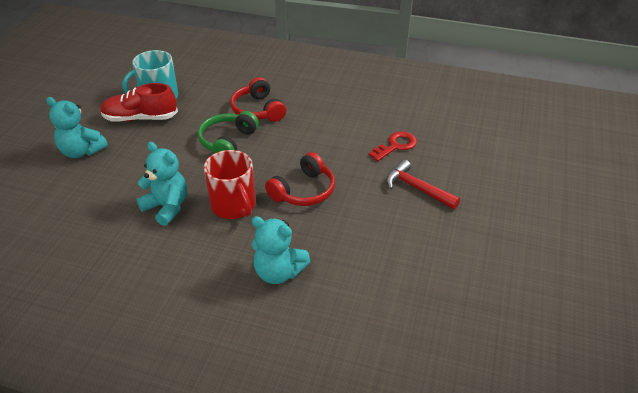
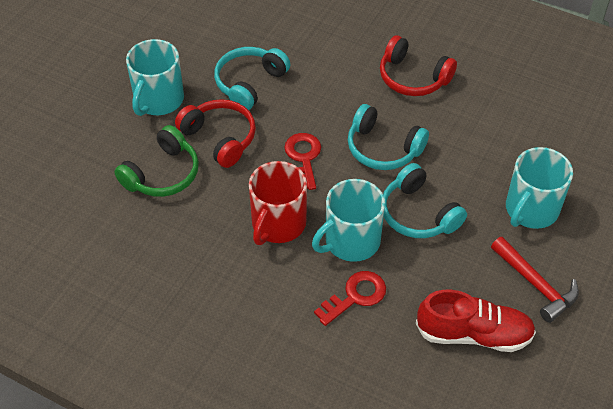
red key: 1 -> 2
turquoise headphones: 0 -> 3
turquoise mug: 1 -> 3
turquoise teddy bear: 3 -> 0

